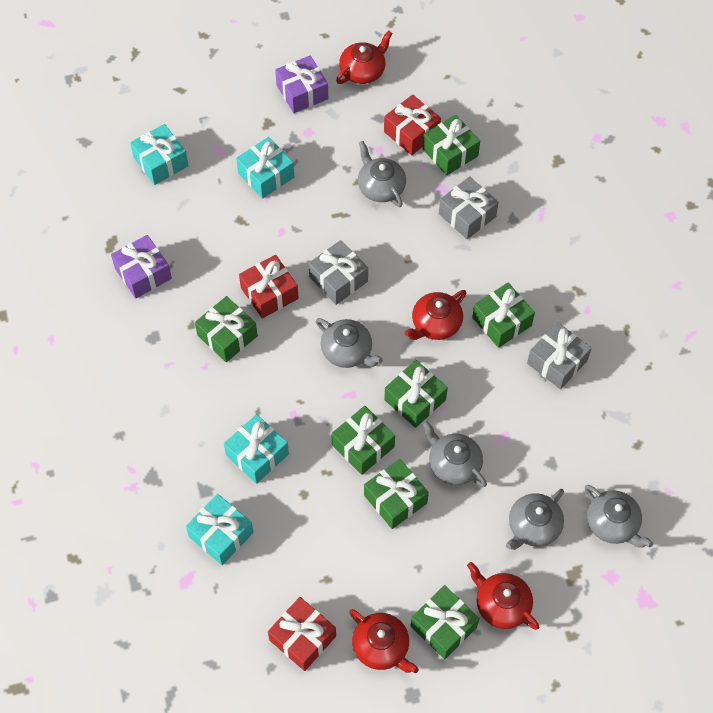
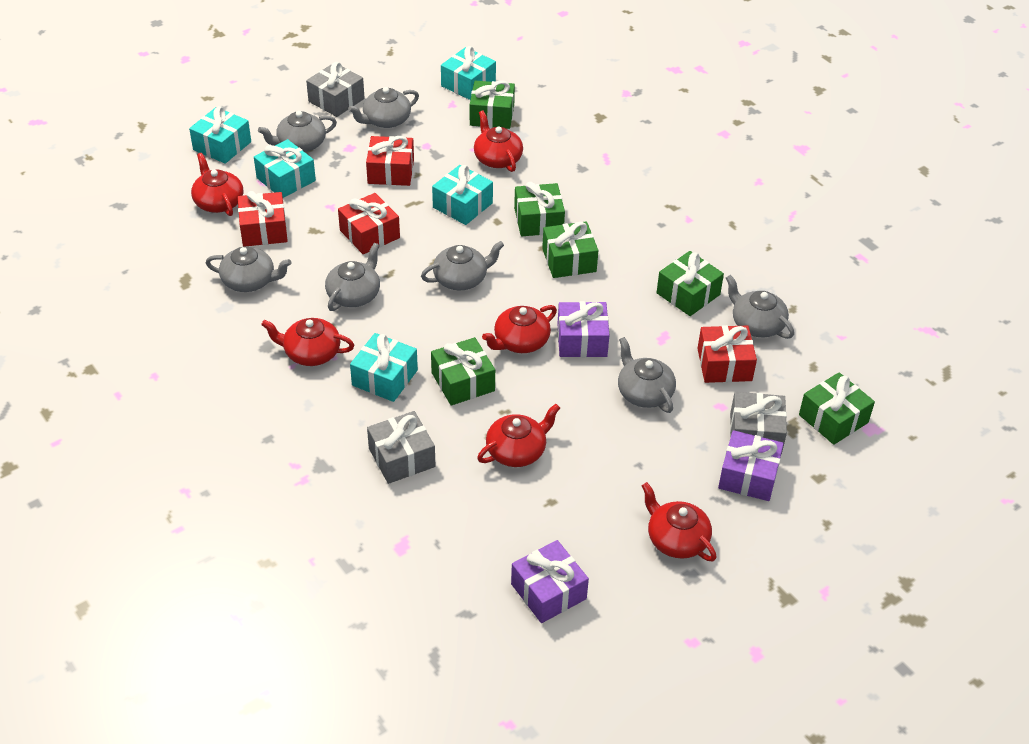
green gift: 7 -> 6
grey teapot: 5 -> 7
purple gift: 2 -> 3
red gift: 3 -> 4
red teapot: 4 -> 6
turquoise gift: 4 -> 5

